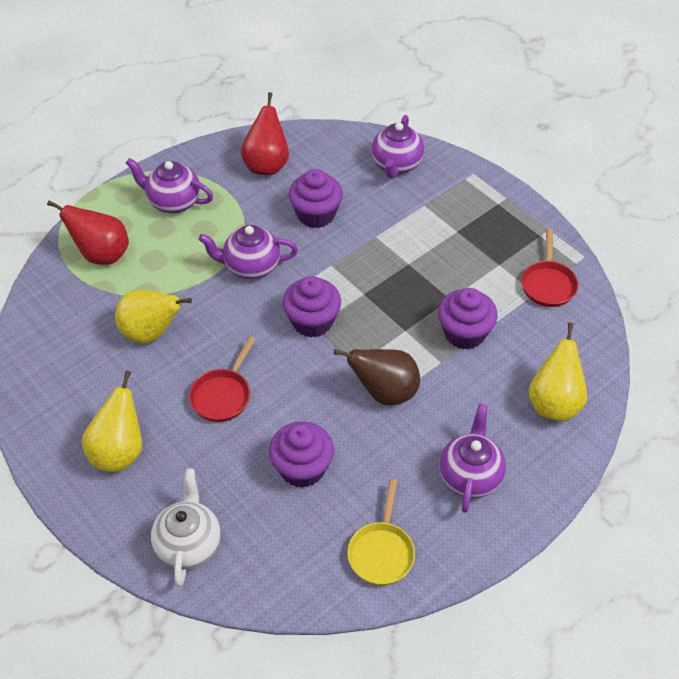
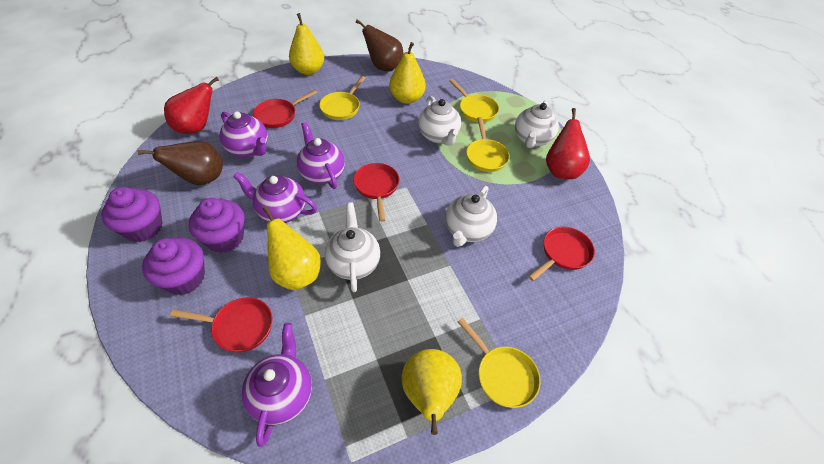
brown pear: 1 -> 2
purple cupcake: 4 -> 3
red pan: 2 -> 4
white teapot: 1 -> 4
yellow pan: 1 -> 4
yellow pear: 3 -> 4

